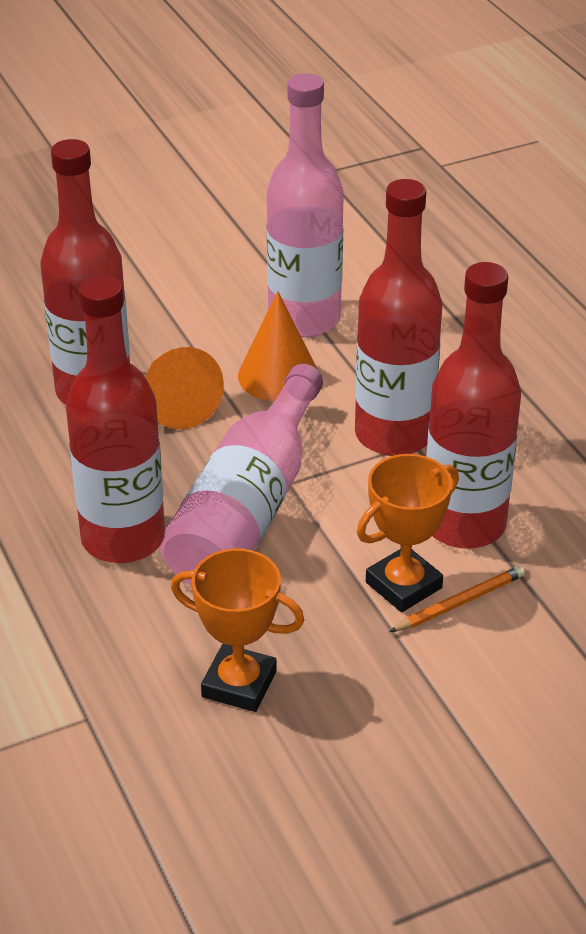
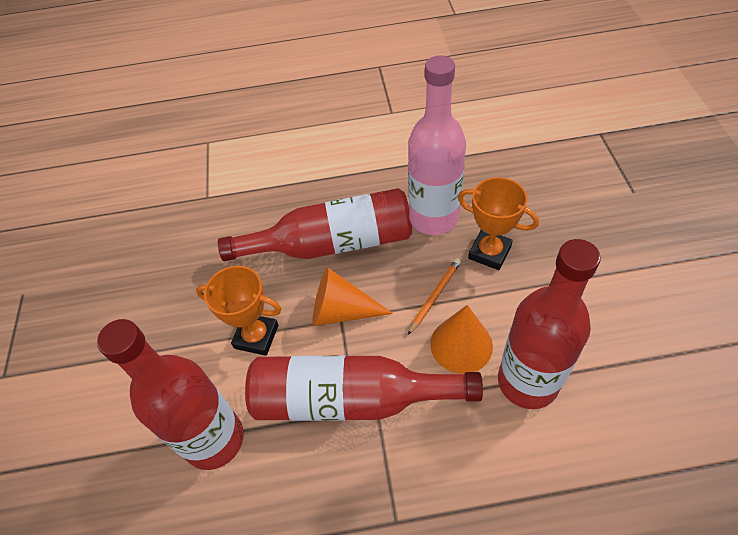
pink bottle: 2 -> 1

